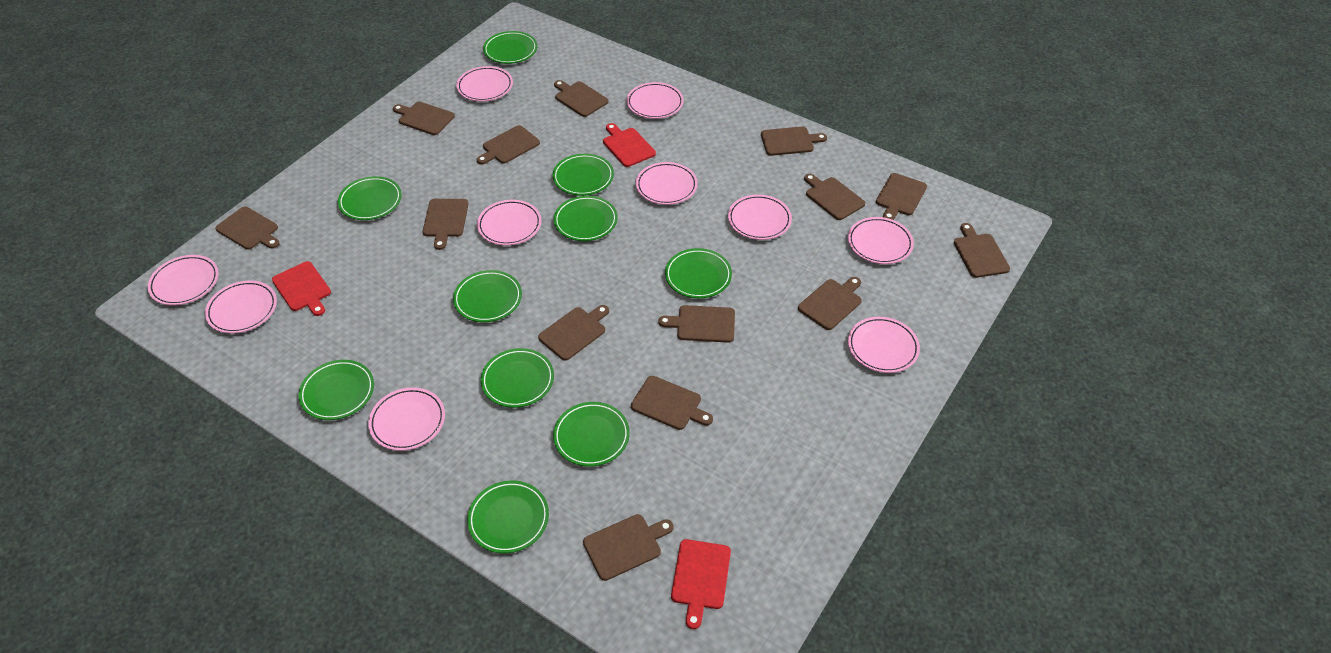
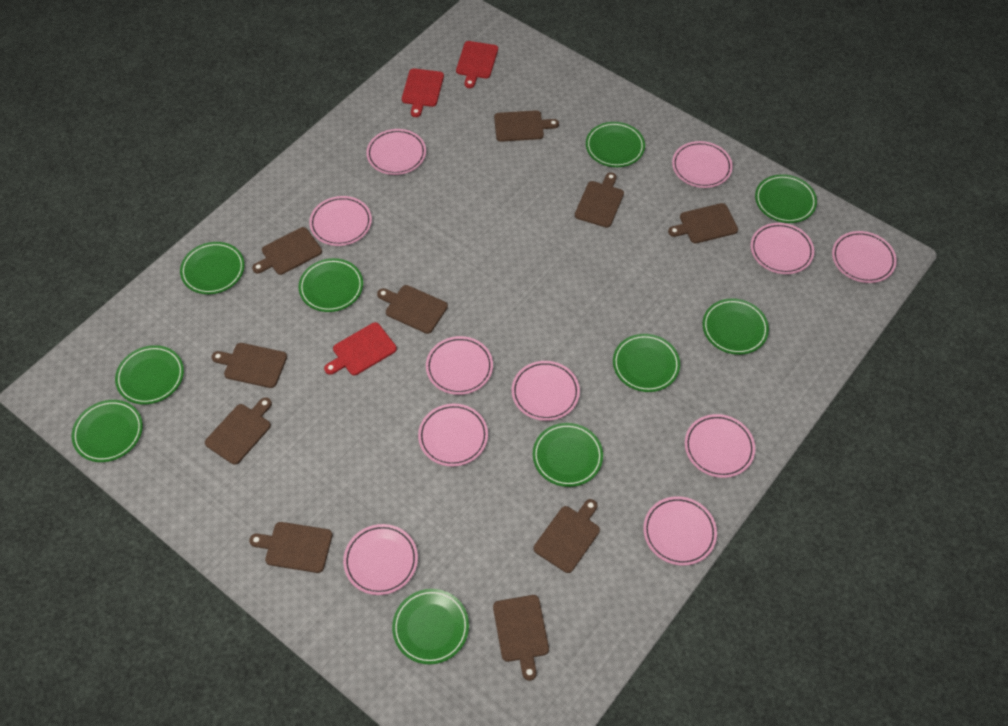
brown cutting board: 14 -> 10
pink plate: 10 -> 11

